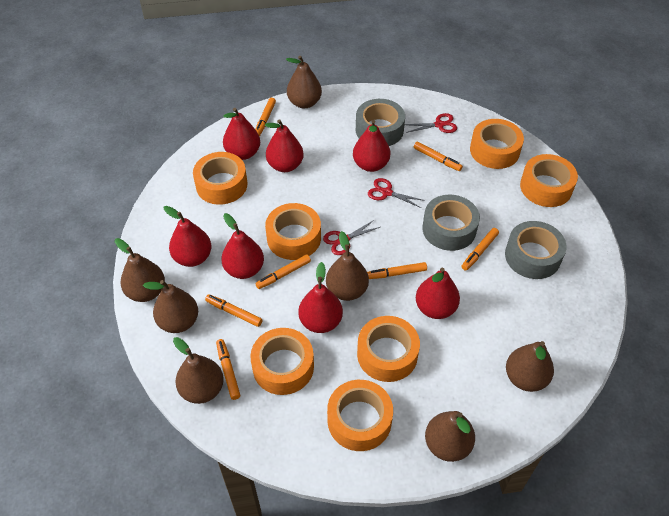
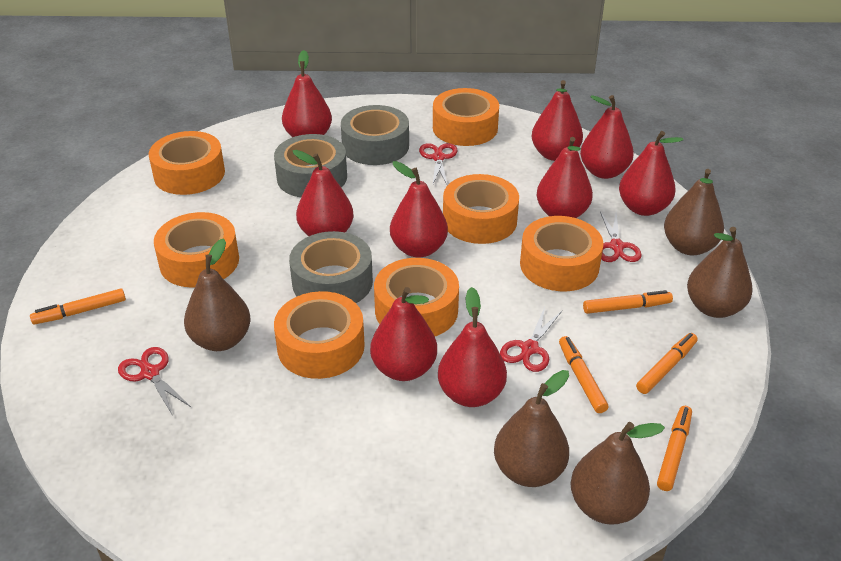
brown pear: 7 -> 5
orange marker: 7 -> 5
red pear: 7 -> 9
red scissors: 3 -> 4

